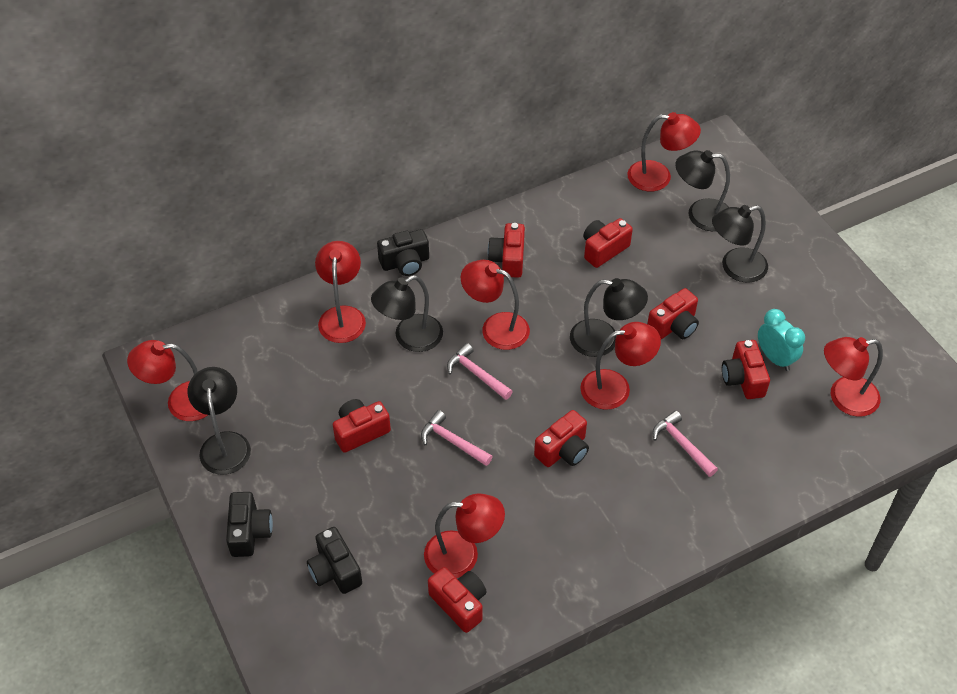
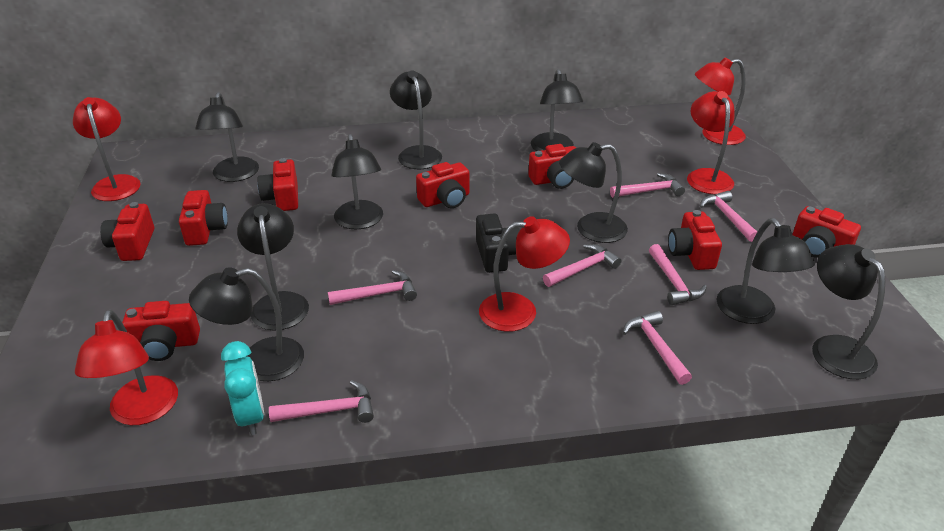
black camera: 3 -> 1
black lamp: 5 -> 9
pink hammer: 3 -> 7
red camera: 7 -> 8
red lamp: 7 -> 5

